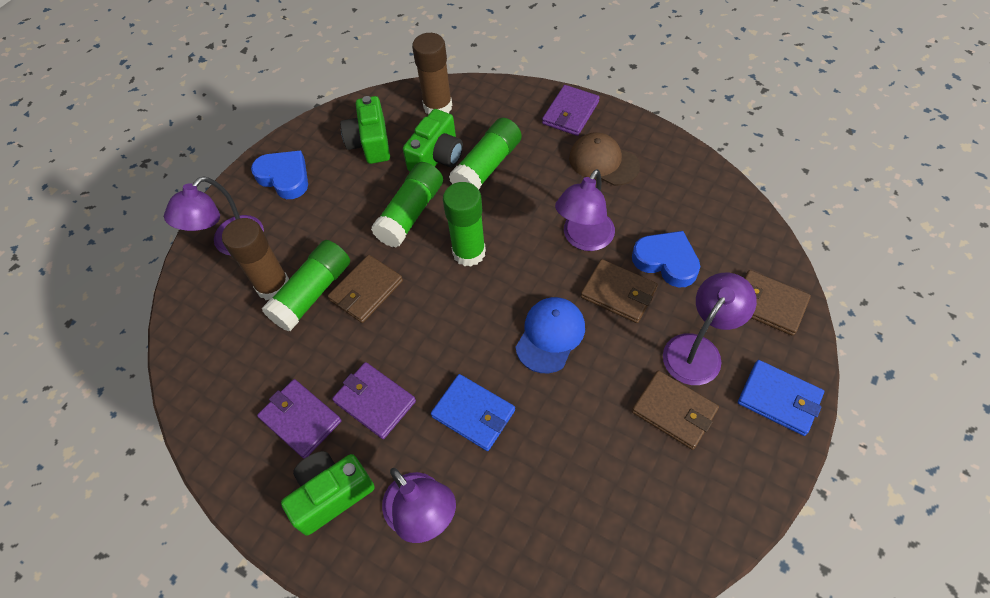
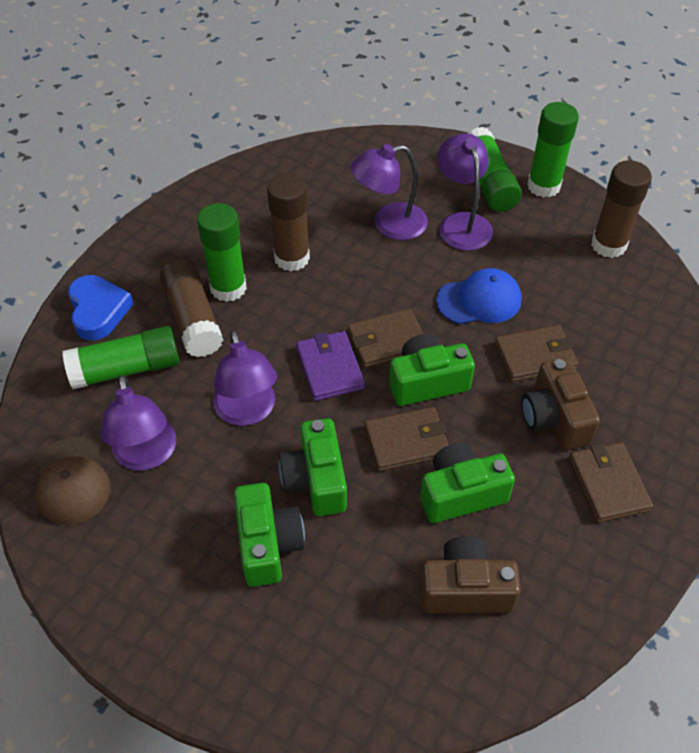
blue heart: 2 -> 1
blue wallet: 2 -> 0
brown camera: 0 -> 2
brown glue stick: 2 -> 3
green camera: 3 -> 4
purple wallet: 3 -> 1

